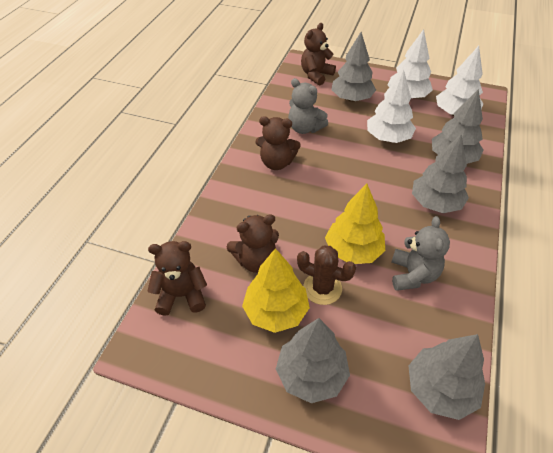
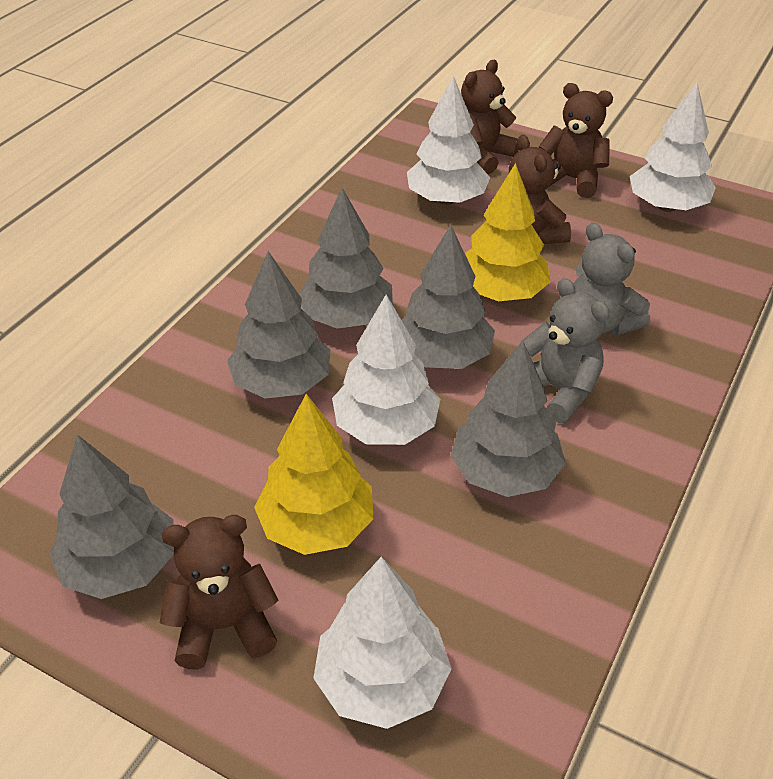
brown cactus: 1 -> 0
white tree: 3 -> 4

